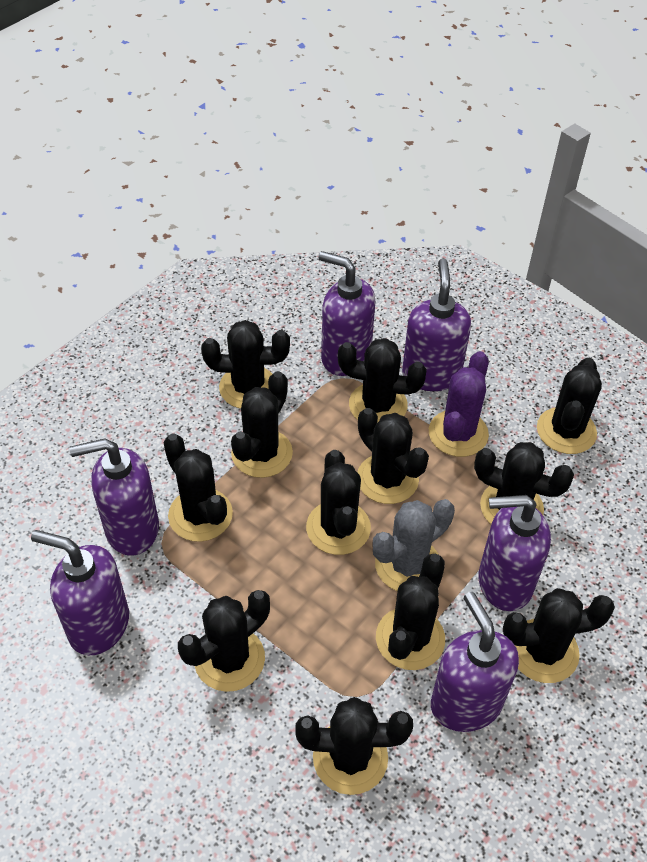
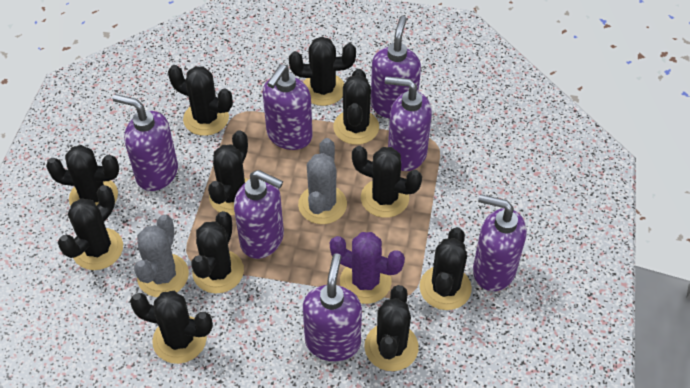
black cactus: 12 -> 11
grey cactus: 1 -> 2
purple soap dispenser: 6 -> 7

